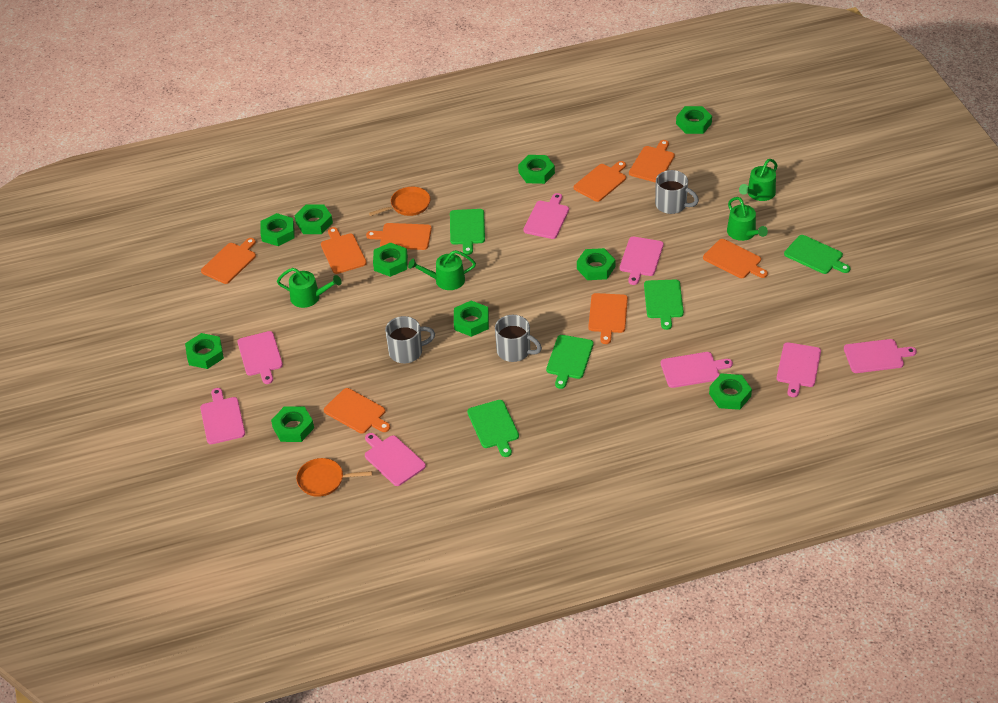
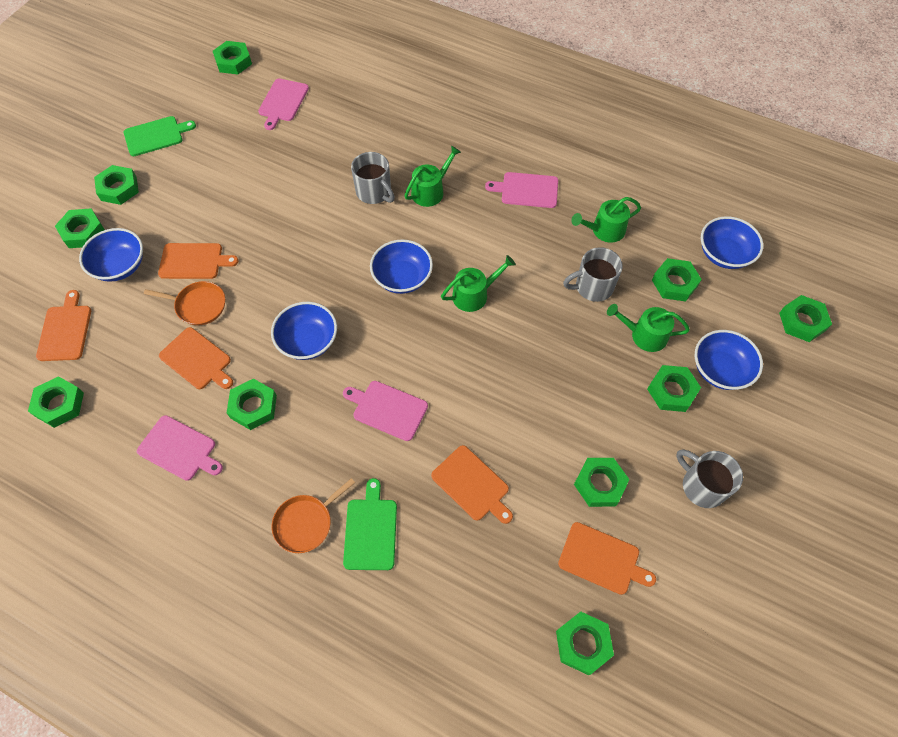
blue bowl: 0 -> 5
green cutting board: 5 -> 2
orange cutting board: 8 -> 5
pink cutting board: 8 -> 4

